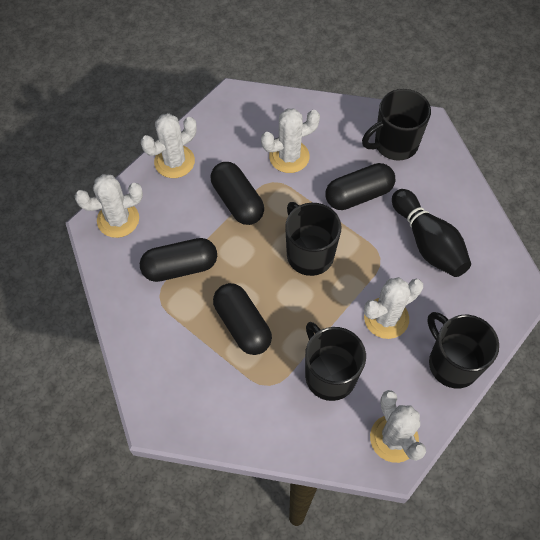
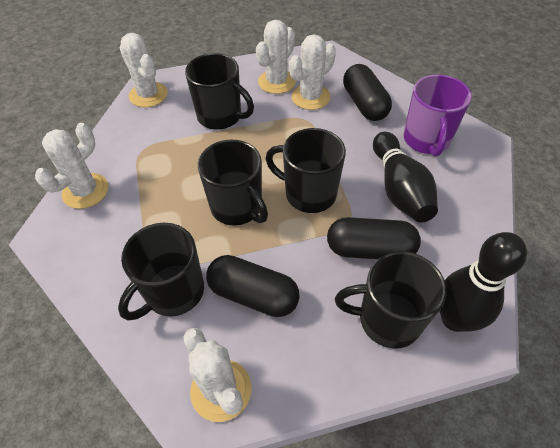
black bowling pin: 1 -> 2
black capsule: 4 -> 3
black mug: 4 -> 5
purple mug: 0 -> 1

